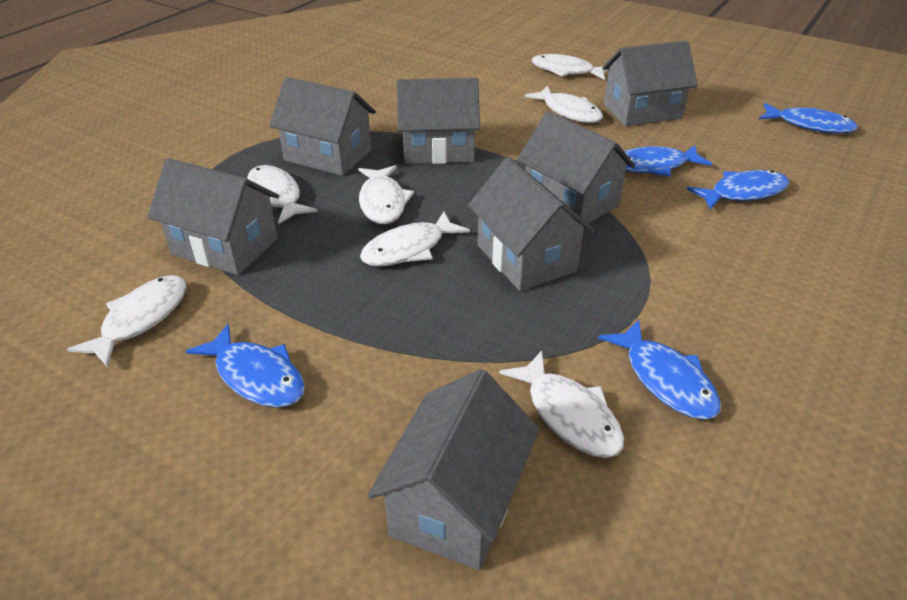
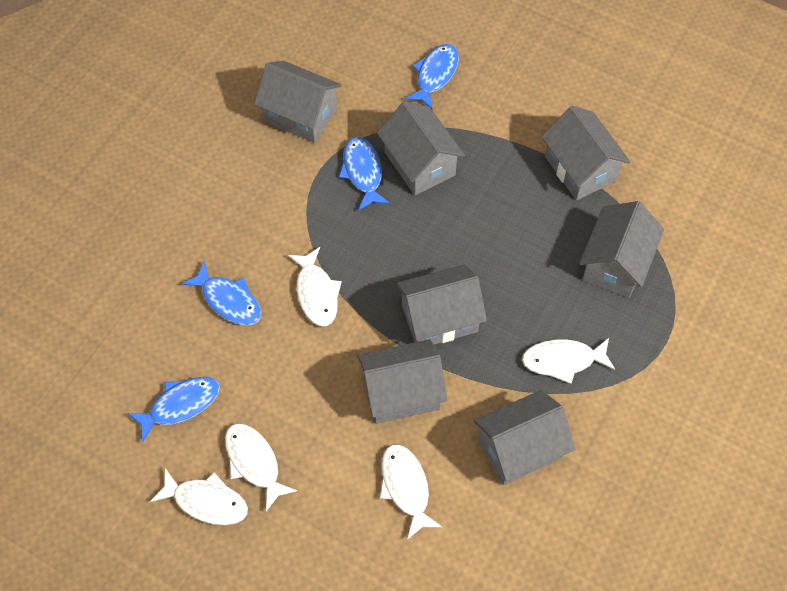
blue fish: 5 -> 4
white fish: 7 -> 5

